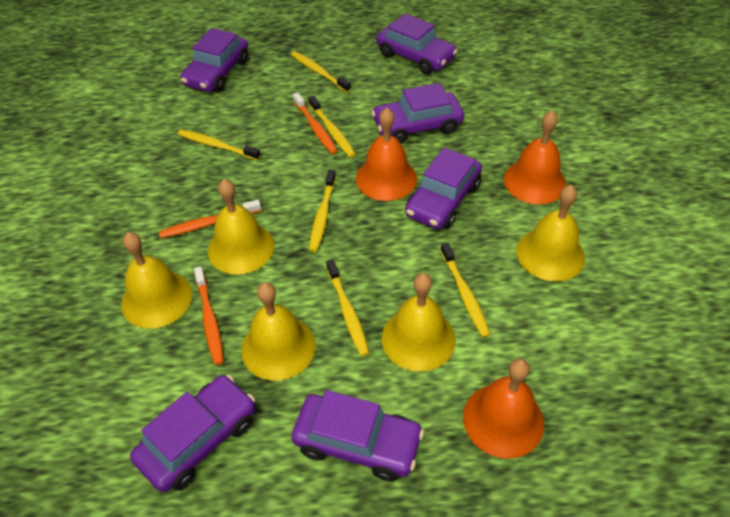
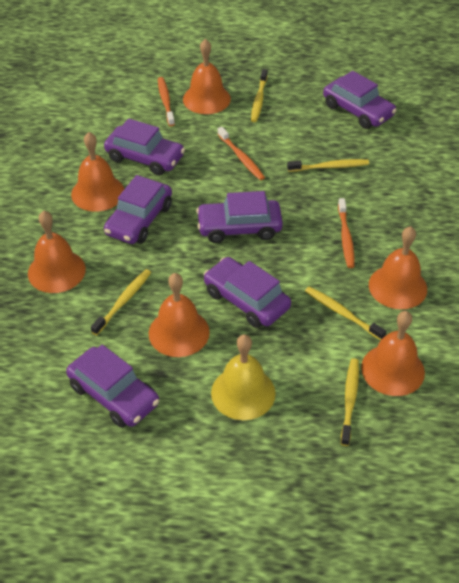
orange bell: 3 -> 6
yellow bell: 5 -> 1
yellow toothbrush: 6 -> 5

